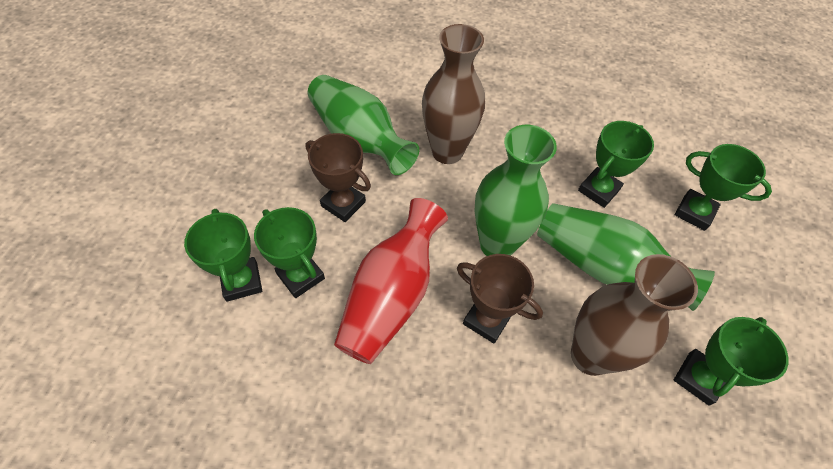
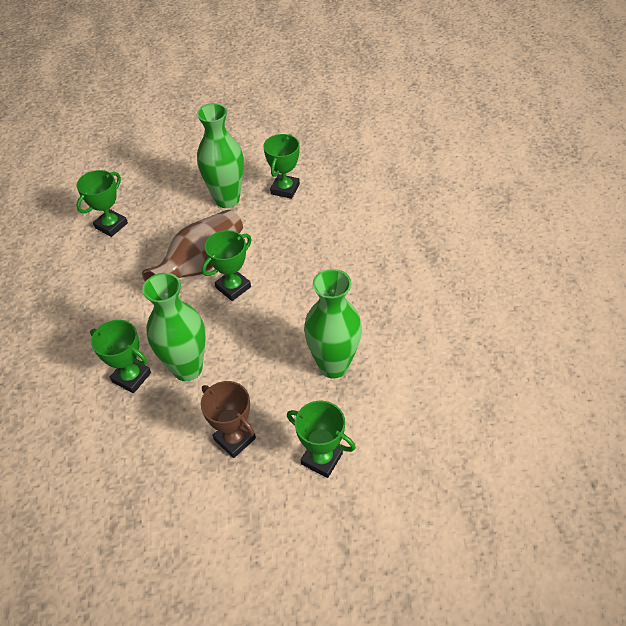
brown trophy: 2 -> 1
brown vase: 2 -> 1
red vase: 1 -> 0

